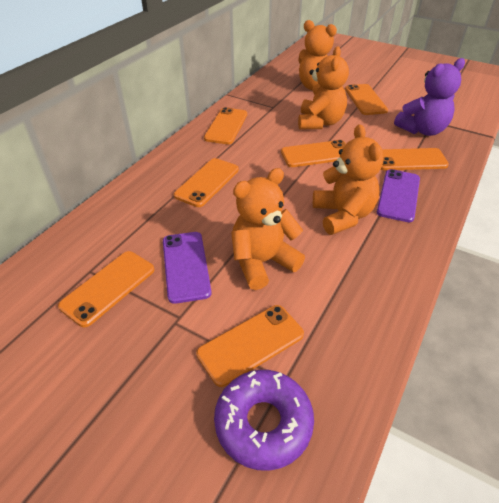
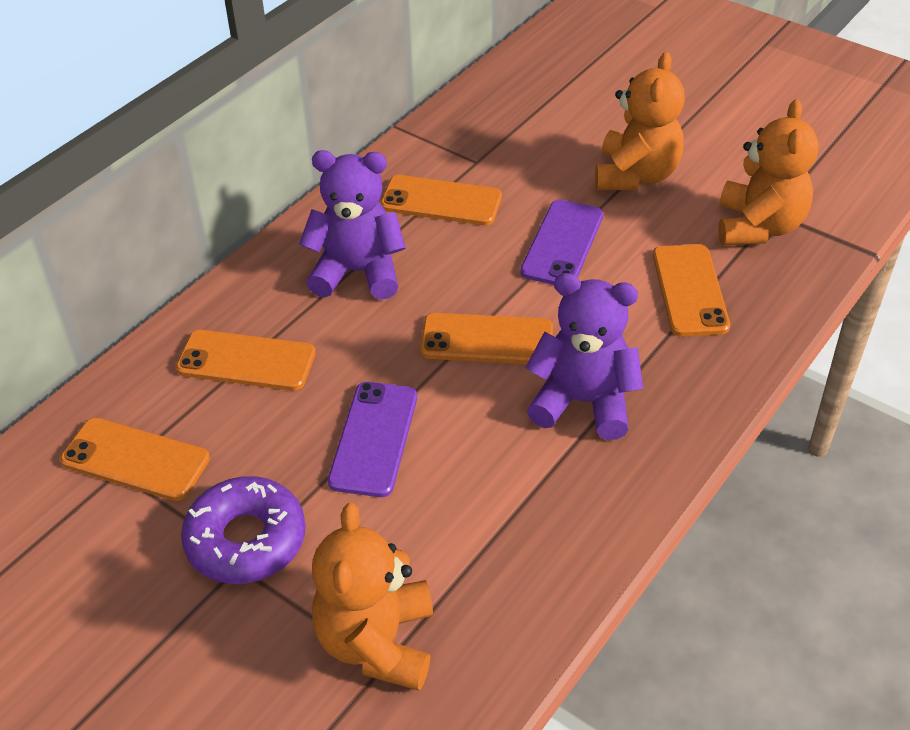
orange phone: 7 -> 5
orange teddy bear: 4 -> 3
purple teddy bear: 1 -> 2

